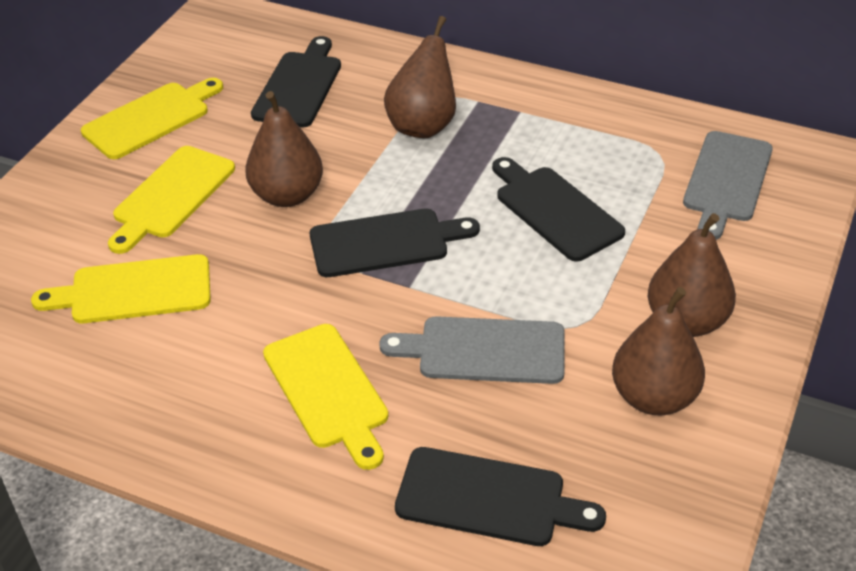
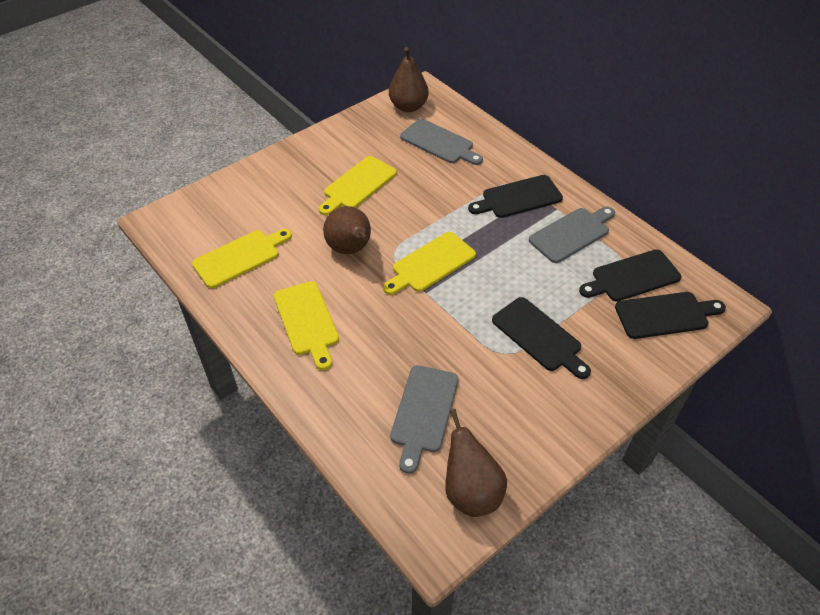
brown pear: 4 -> 3
grey cutting board: 2 -> 3

